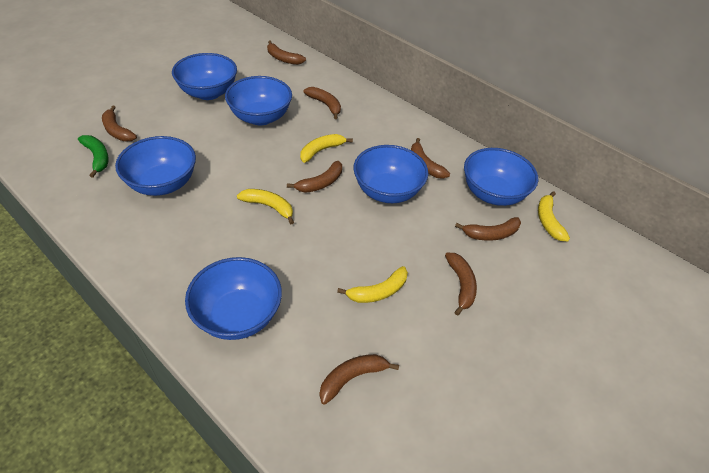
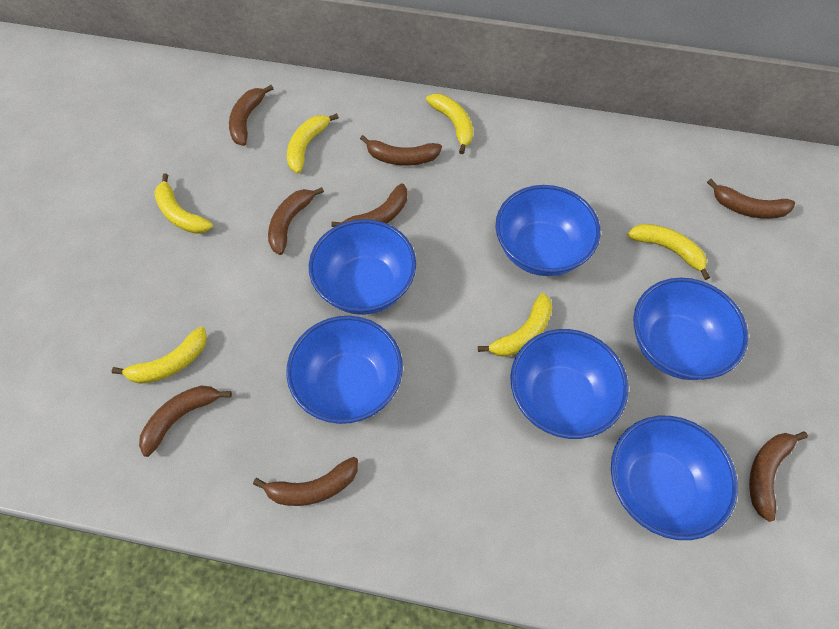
green banana: 1 -> 0
yellow banana: 4 -> 6

